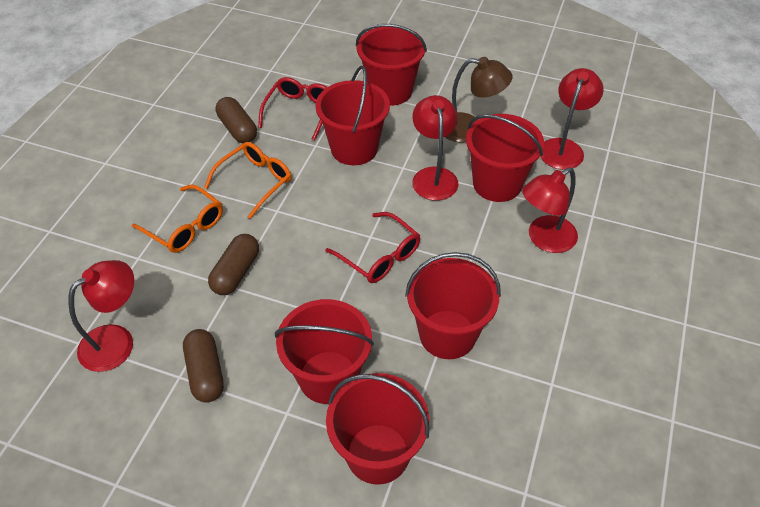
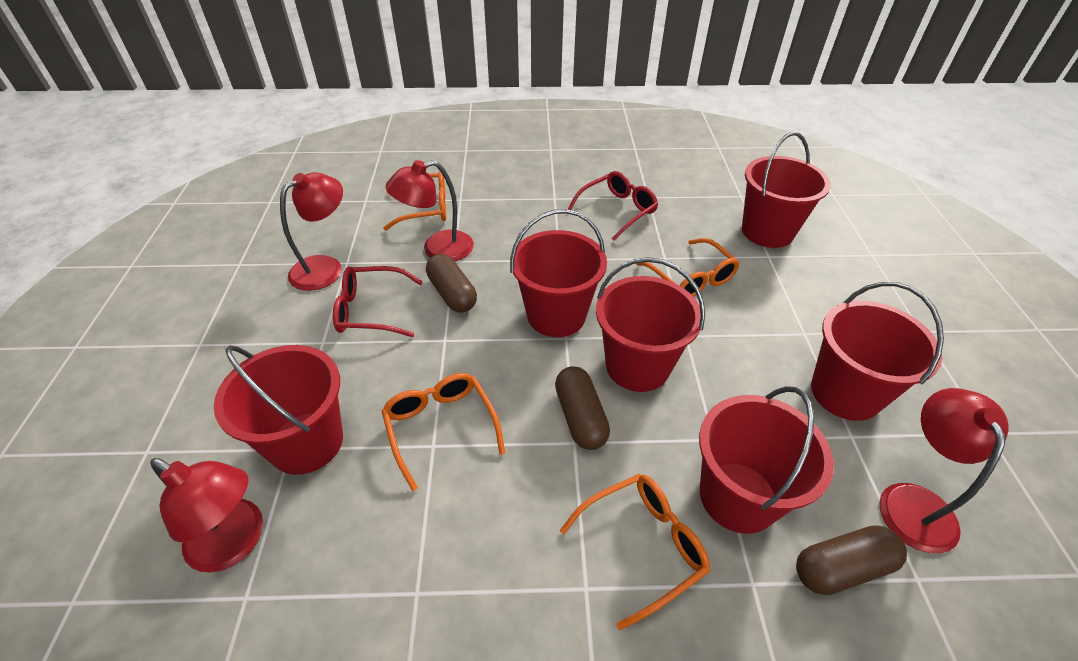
brown lamp: 1 -> 0
orange glasses: 2 -> 4

